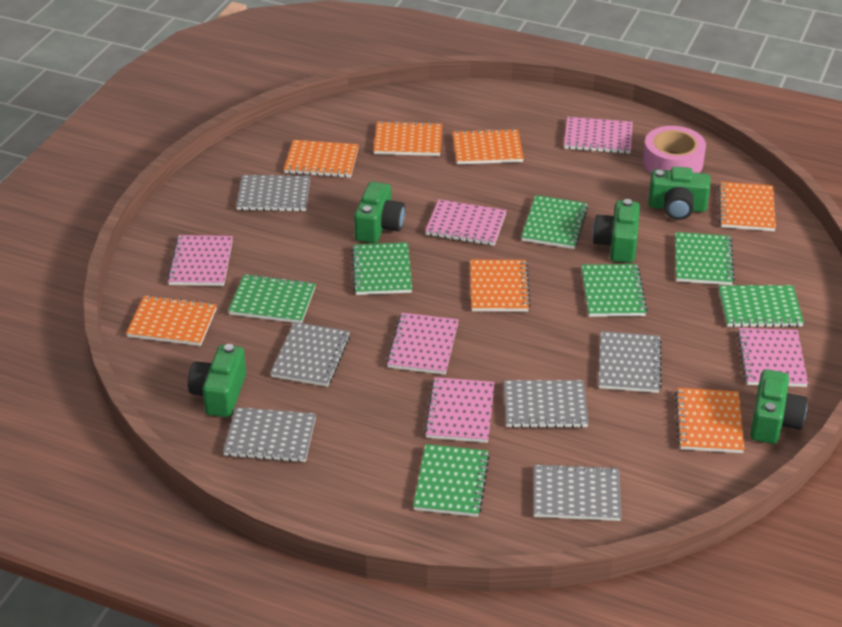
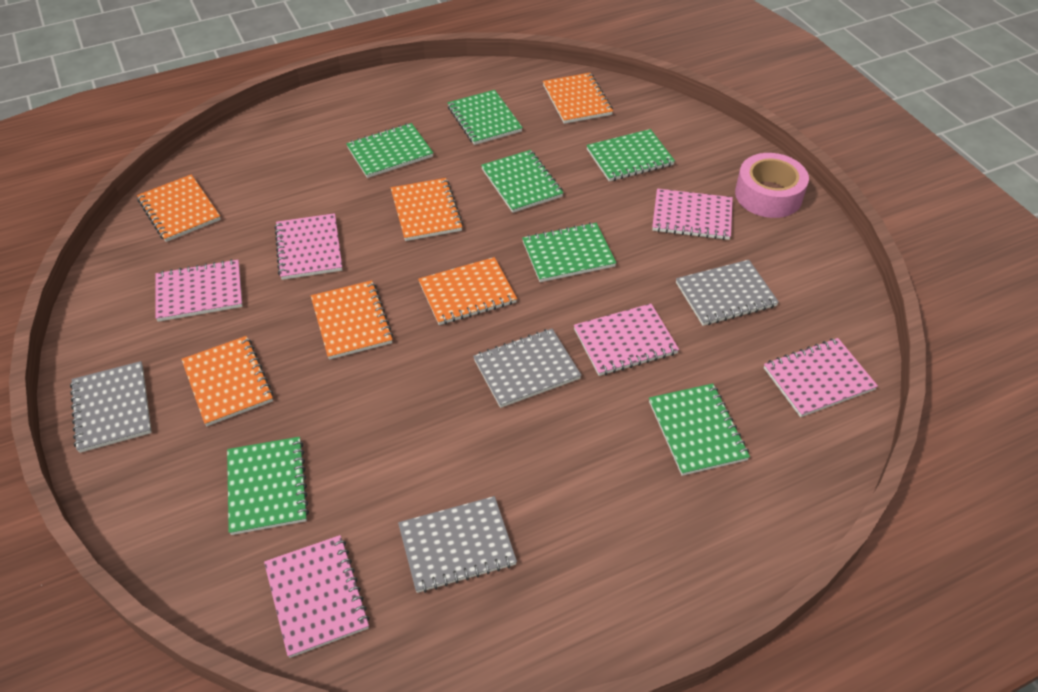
green camera: 5 -> 0
grey notebook: 6 -> 4
orange notebook: 7 -> 6

